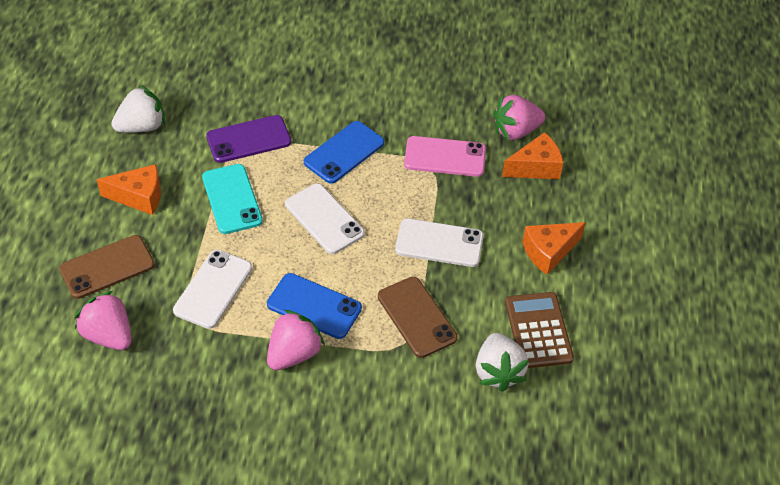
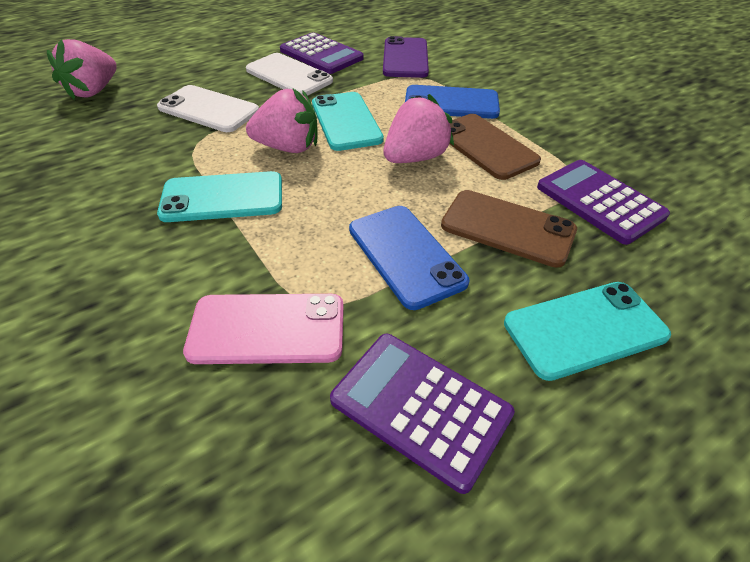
brown calculator: 1 -> 0
orange cheese: 3 -> 0
purple calculator: 0 -> 3
turquoise phone: 1 -> 3
white phone: 3 -> 2
white strawberry: 2 -> 0

